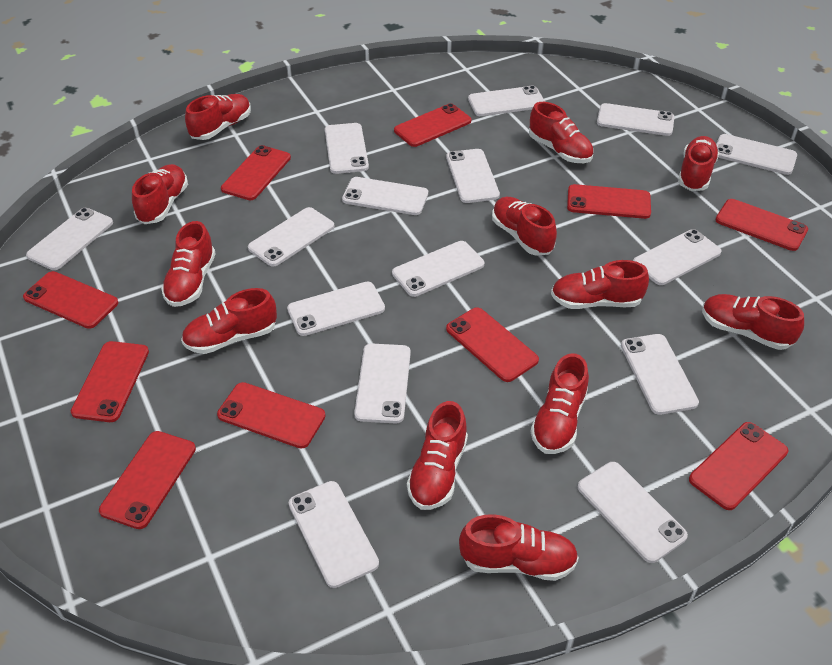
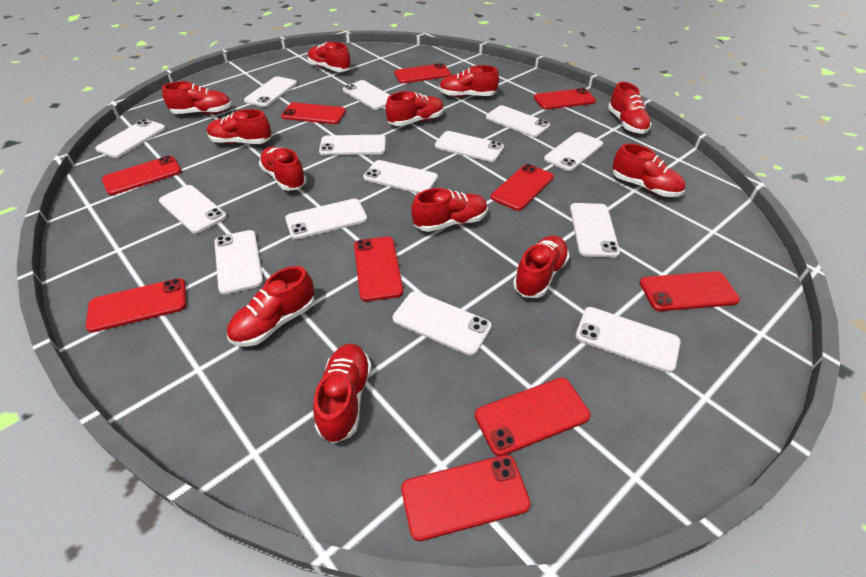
white phone: 15 -> 14

